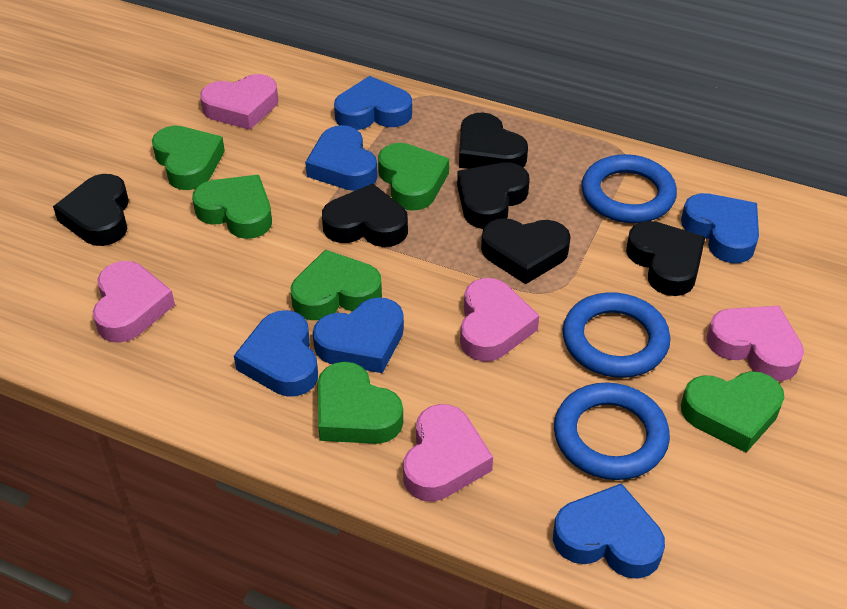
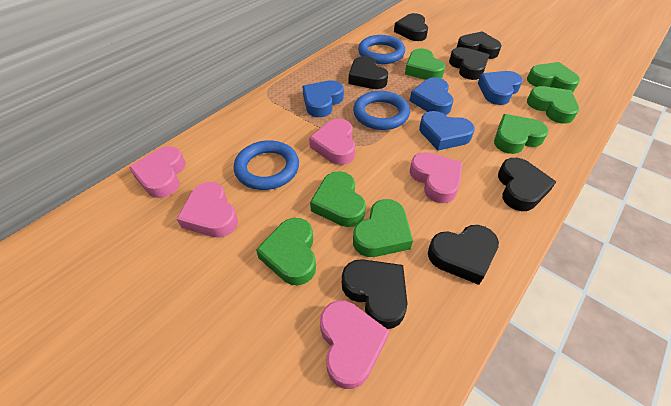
black heart: 6 -> 7
blue heart: 6 -> 4
green heart: 6 -> 7

